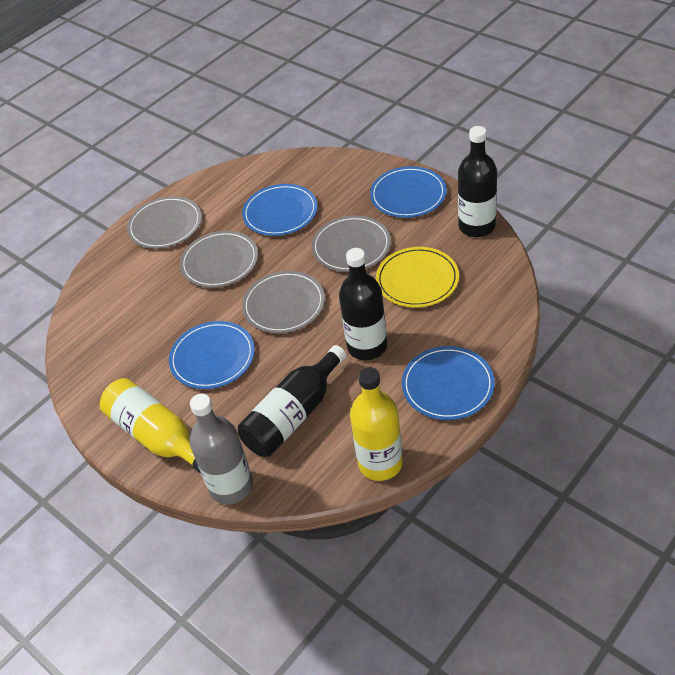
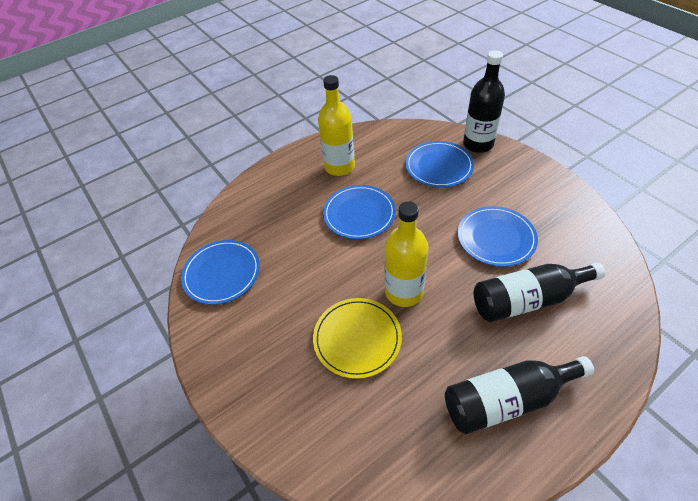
grey bottle: 1 -> 0
grey plate: 4 -> 0

